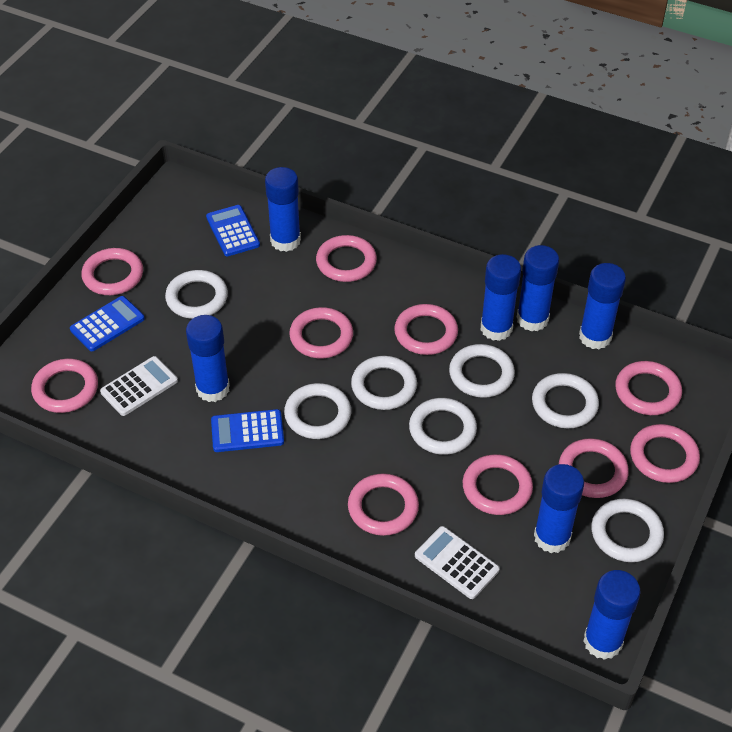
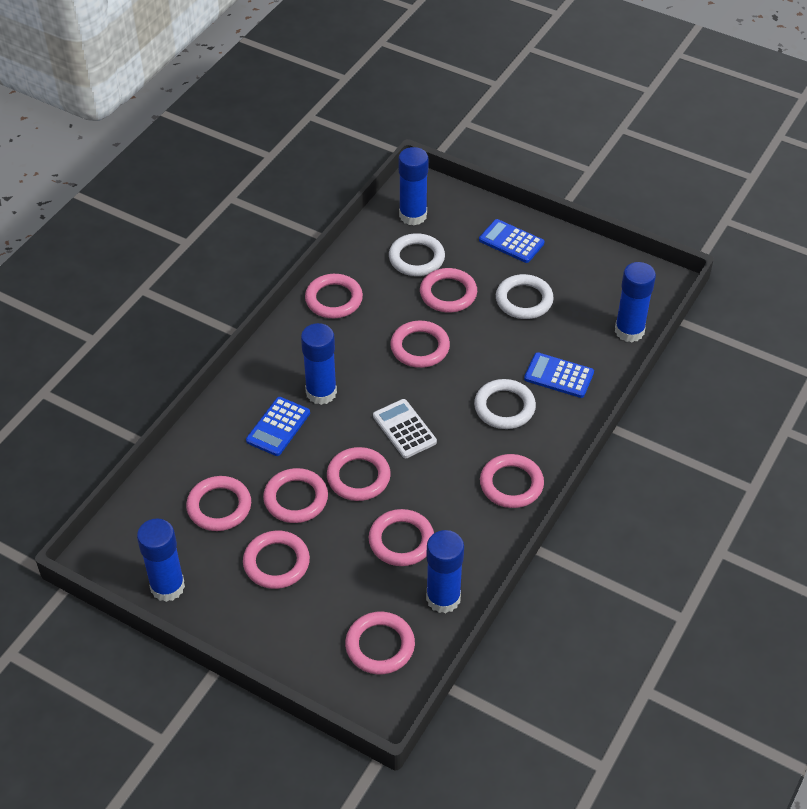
blue glue stick: 7 -> 5
white calculator: 2 -> 1
white ring: 7 -> 3

